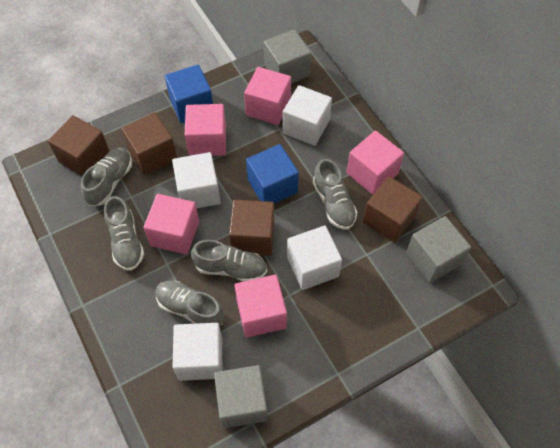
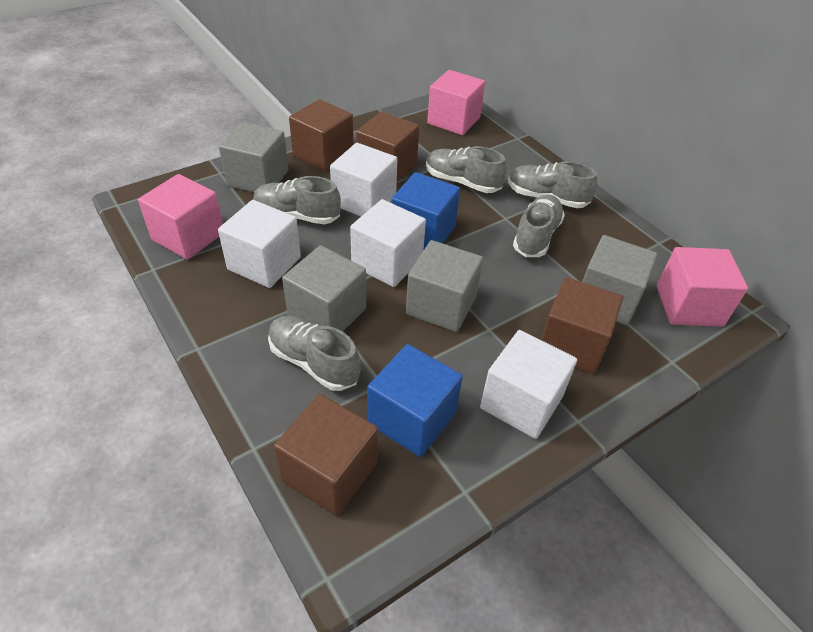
grey cube: 3 -> 4
pink cube: 5 -> 3

